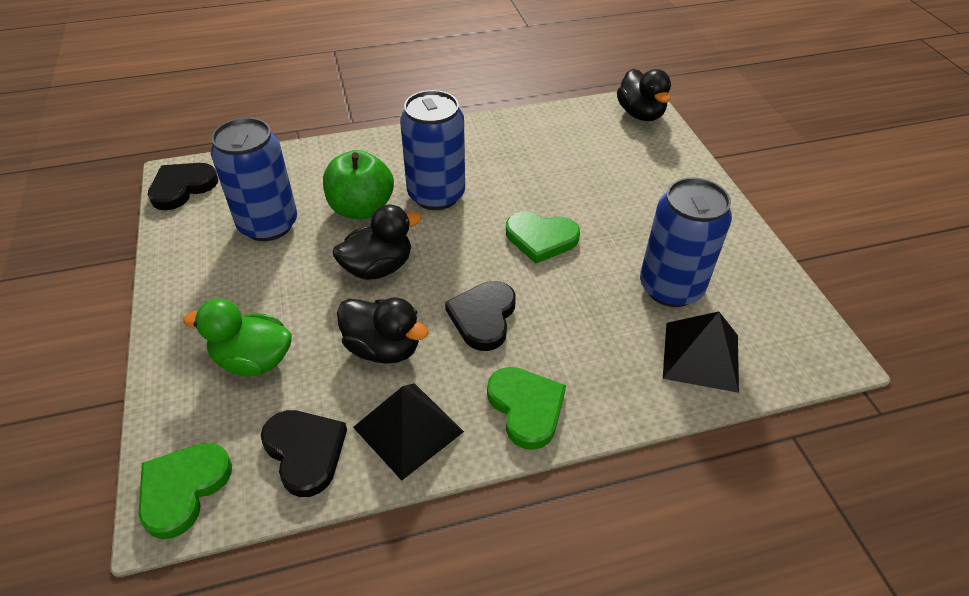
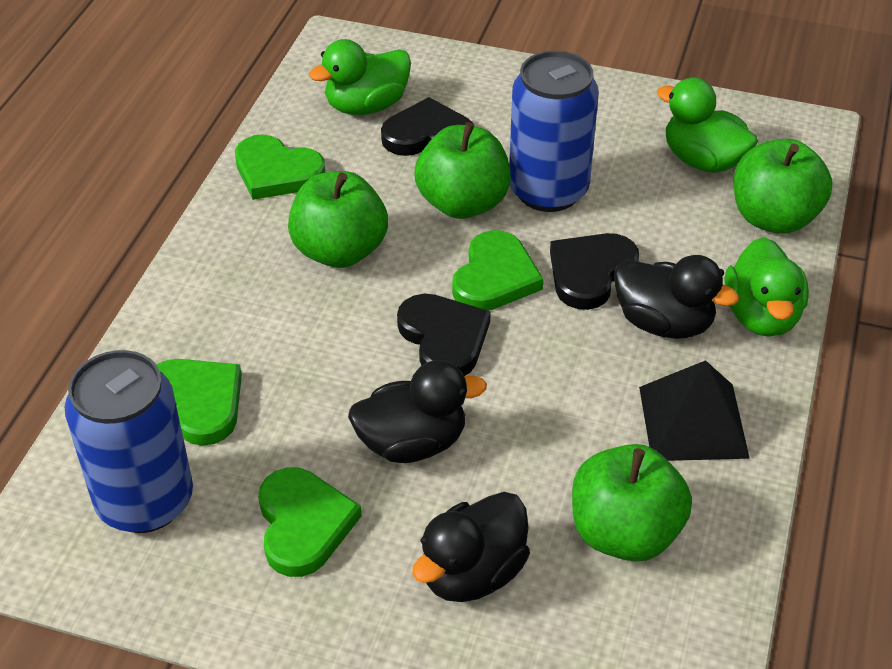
black pyramid: 2 -> 1
blue can: 3 -> 2
green apple: 1 -> 4
green duck: 1 -> 3
green heart: 3 -> 4

